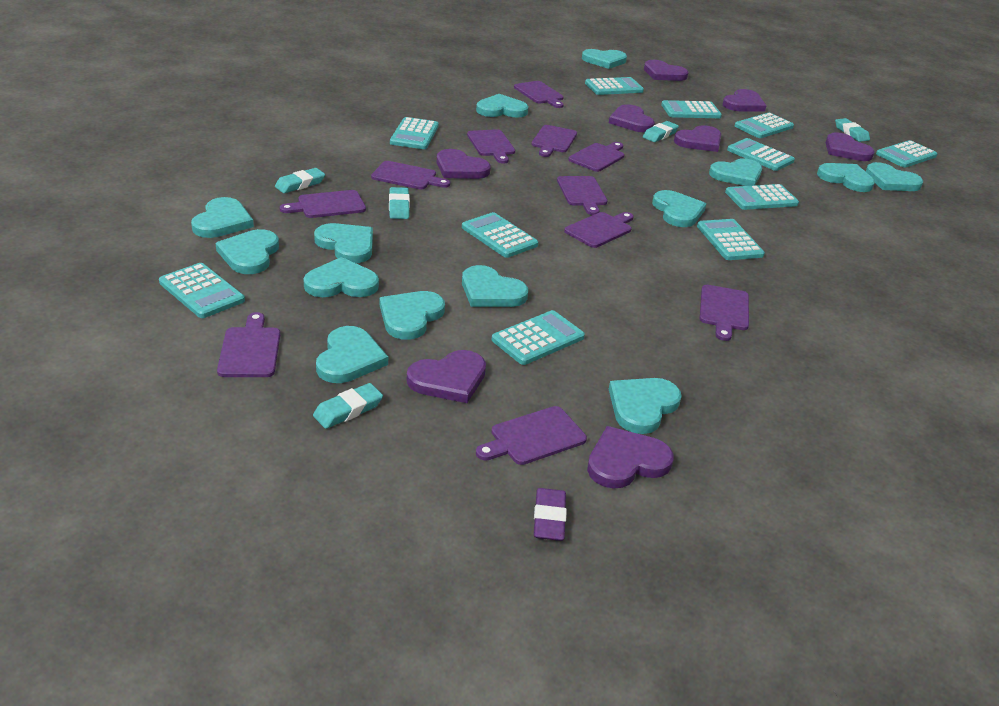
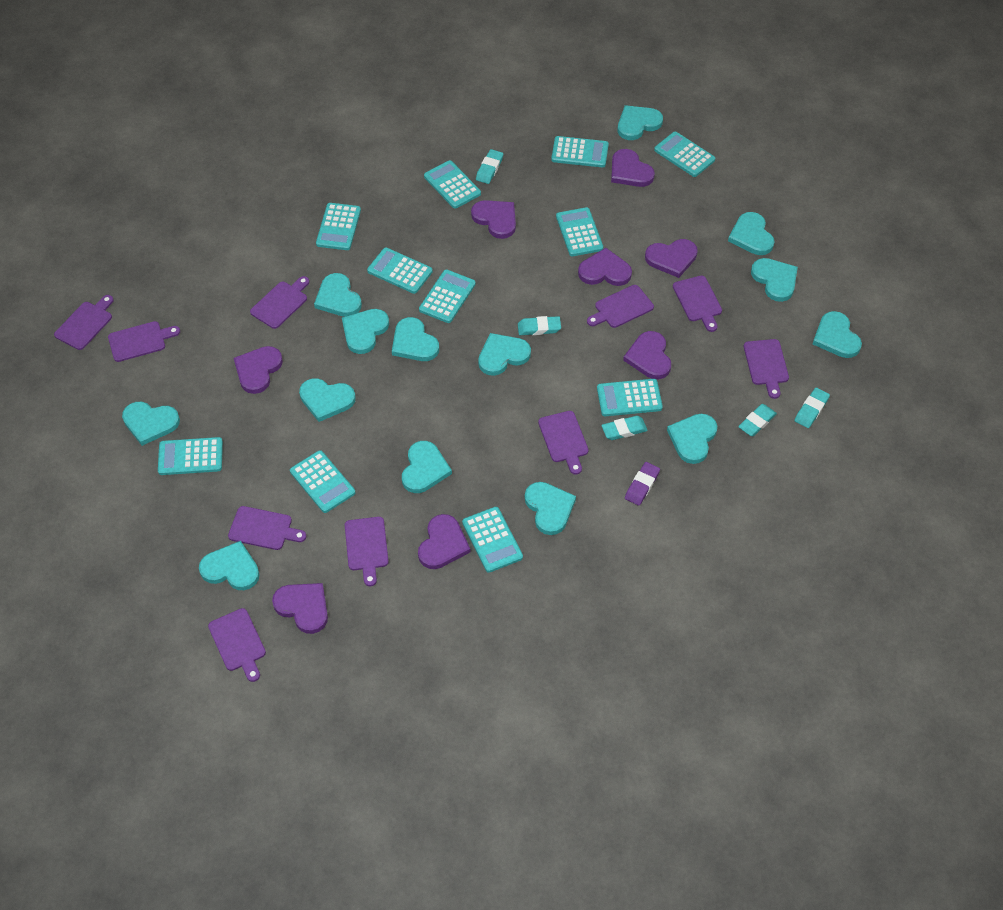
purple cutting board: 11 -> 10

